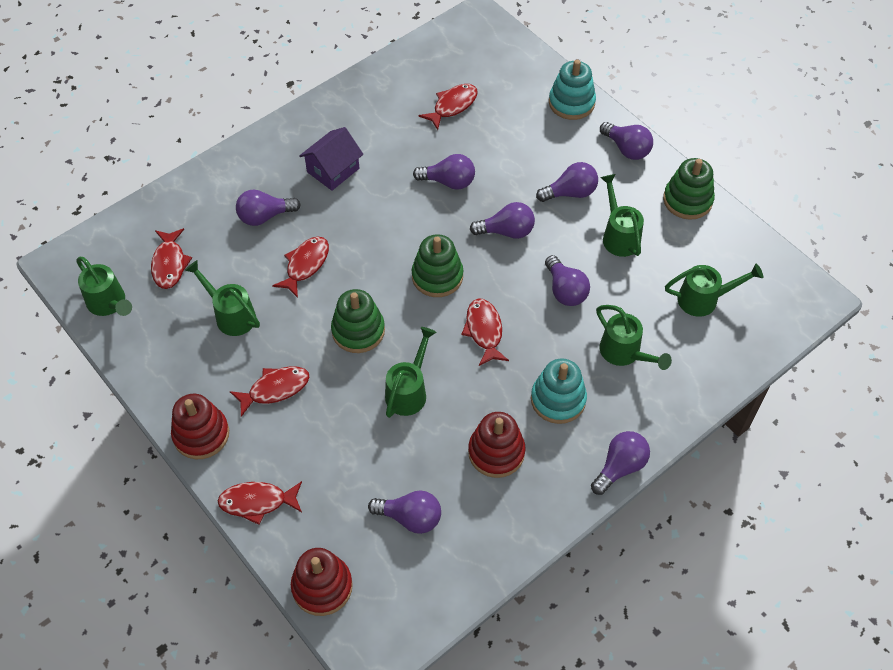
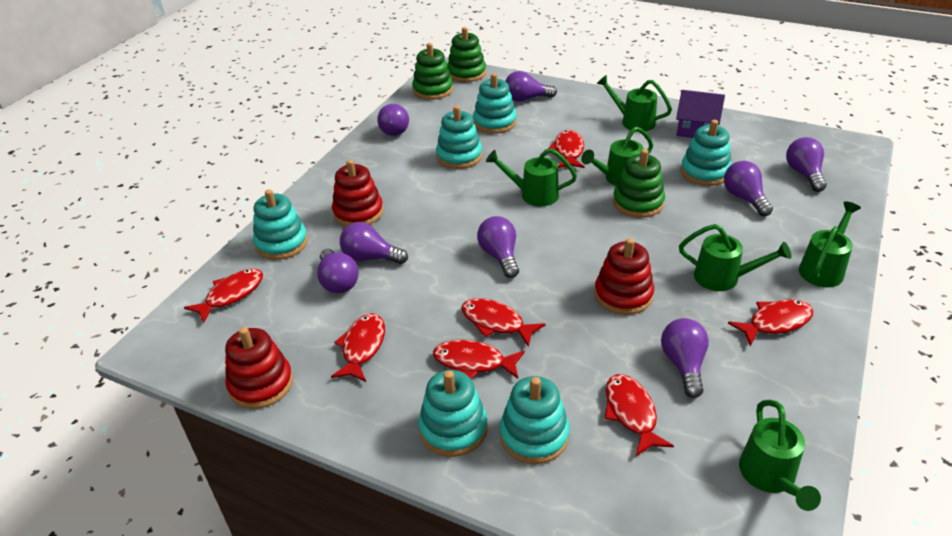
red fish: 6 -> 7
turquoise stacking toy: 2 -> 6

